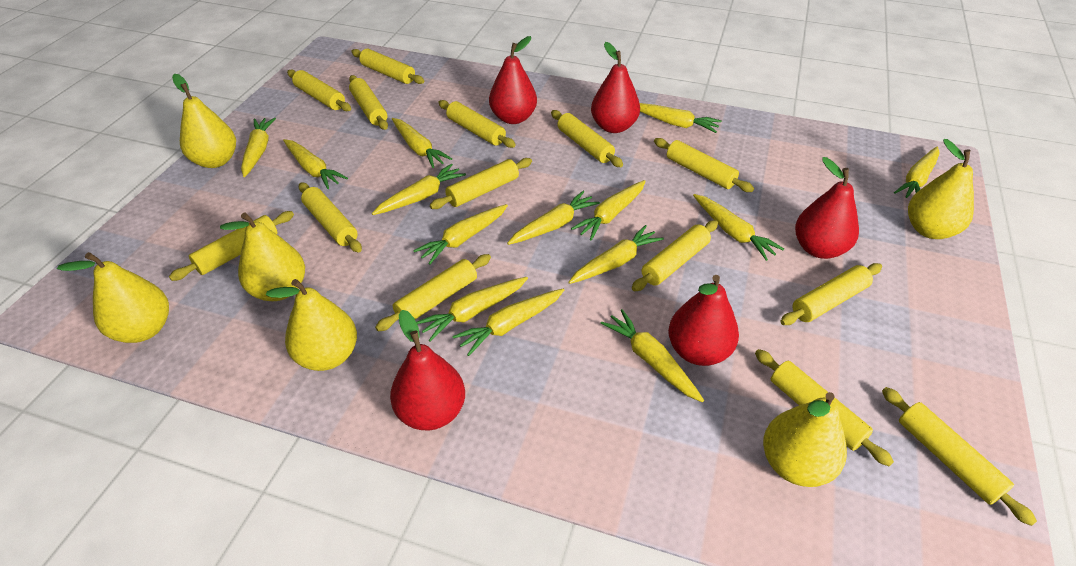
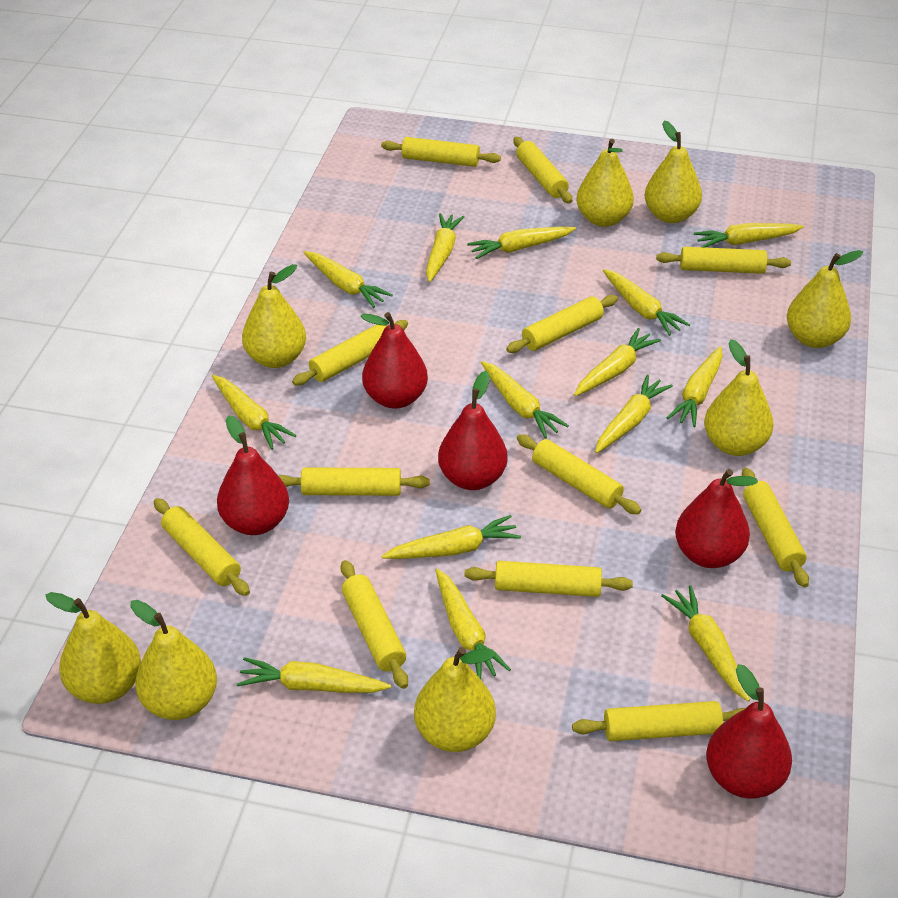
yellow pear: 6 -> 8
yellow rolling pin: 14 -> 12

